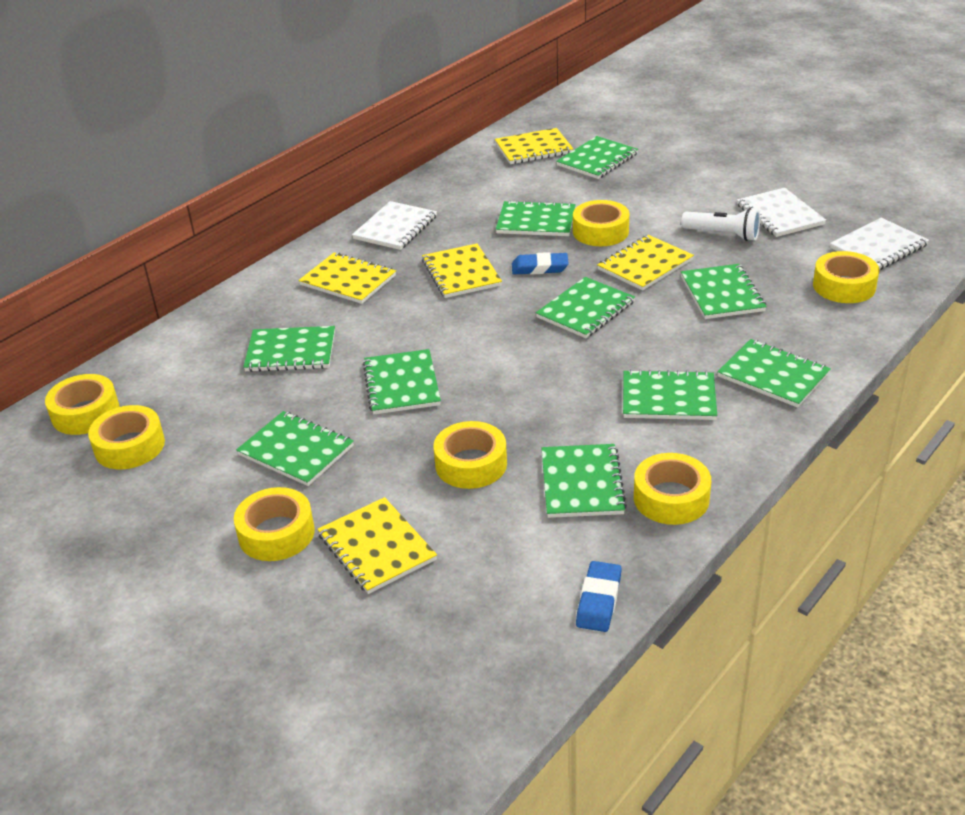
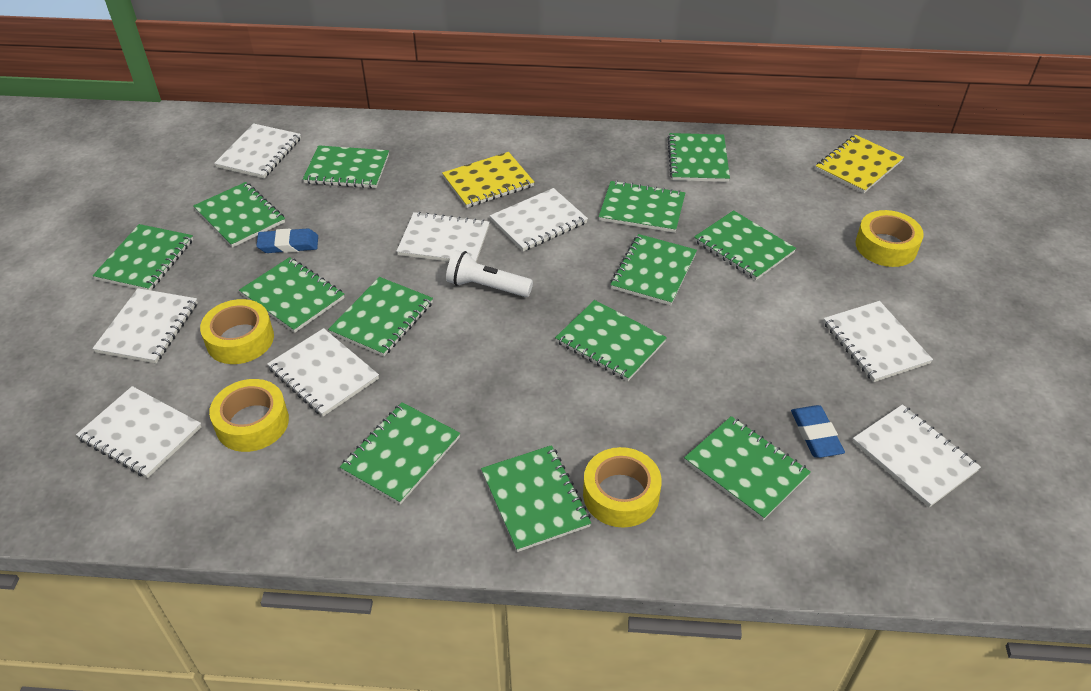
green notebook: 10 -> 13
white notebook: 3 -> 8
yellow notebook: 5 -> 2
yellow tape: 7 -> 4

